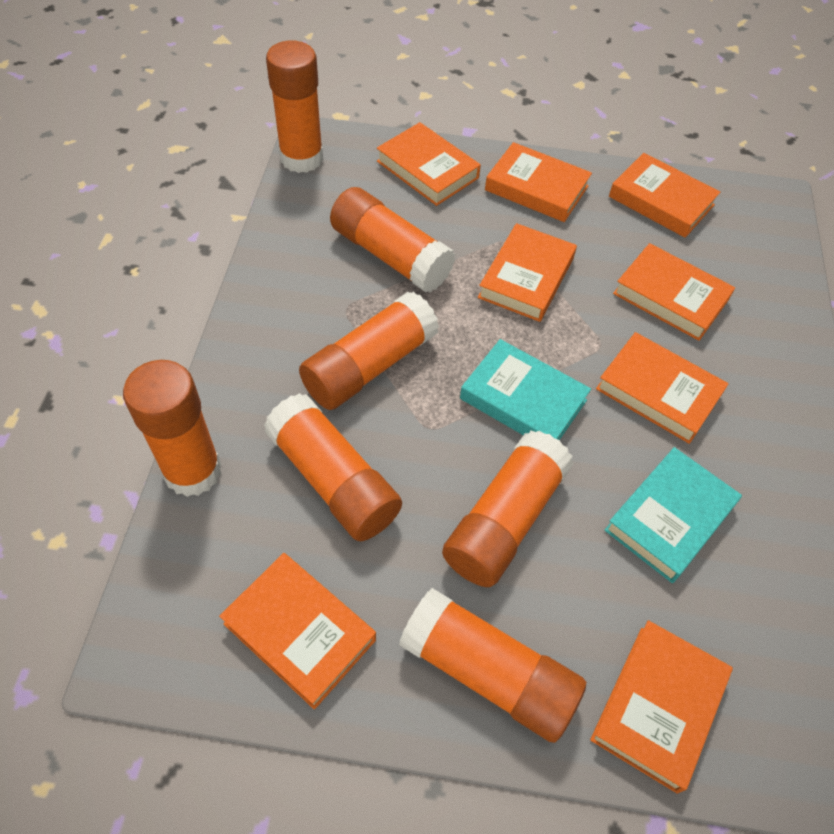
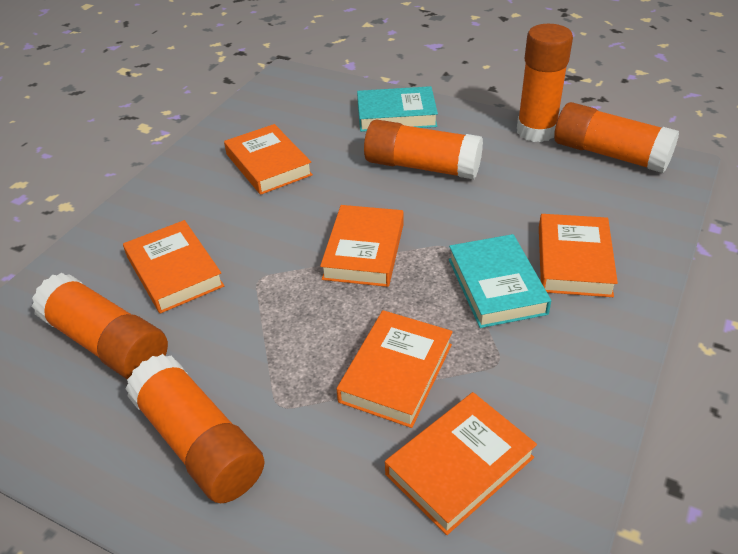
orange book: 8 -> 6
orange glue stick: 7 -> 5

